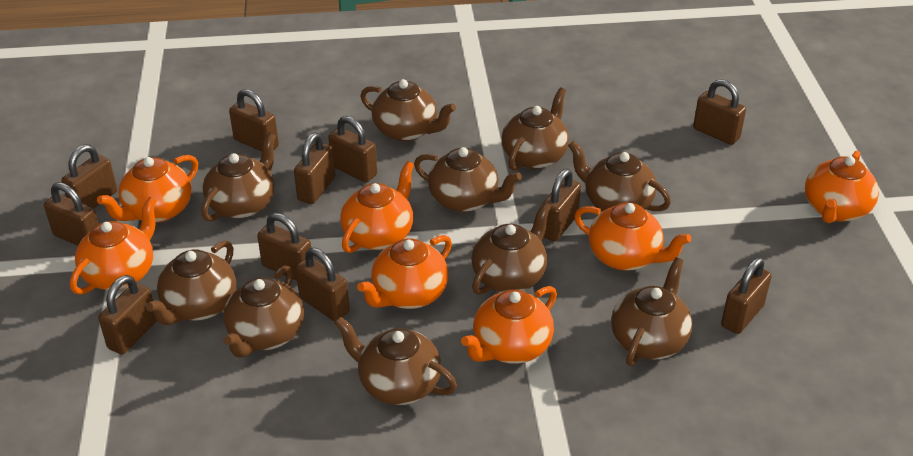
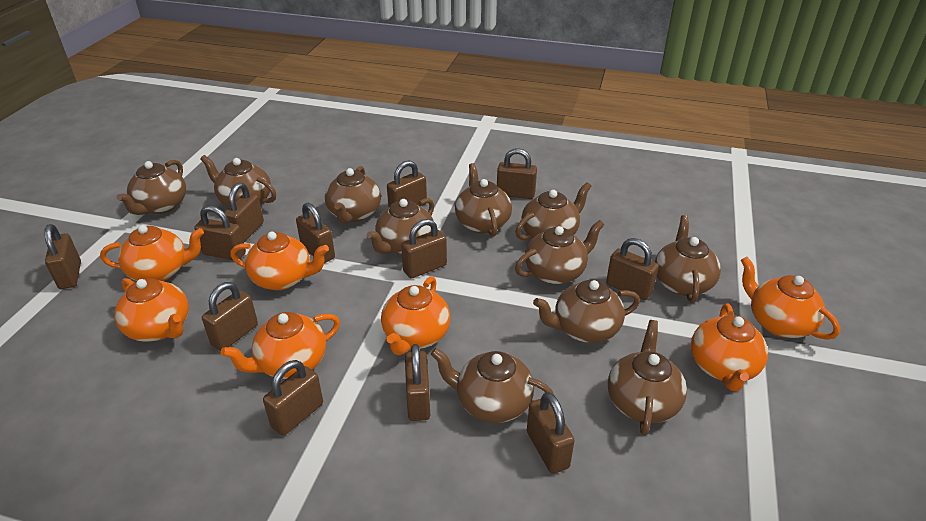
brown padlock: 11 -> 12
brown teapot: 10 -> 11

